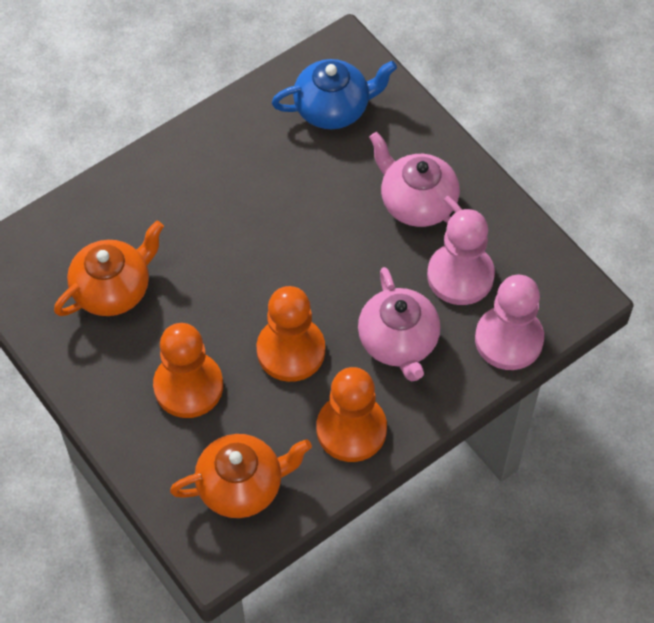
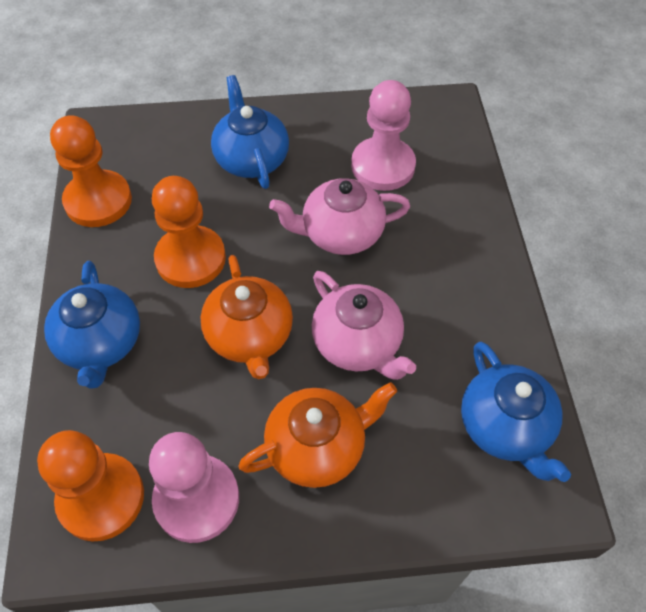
blue teapot: 1 -> 3

